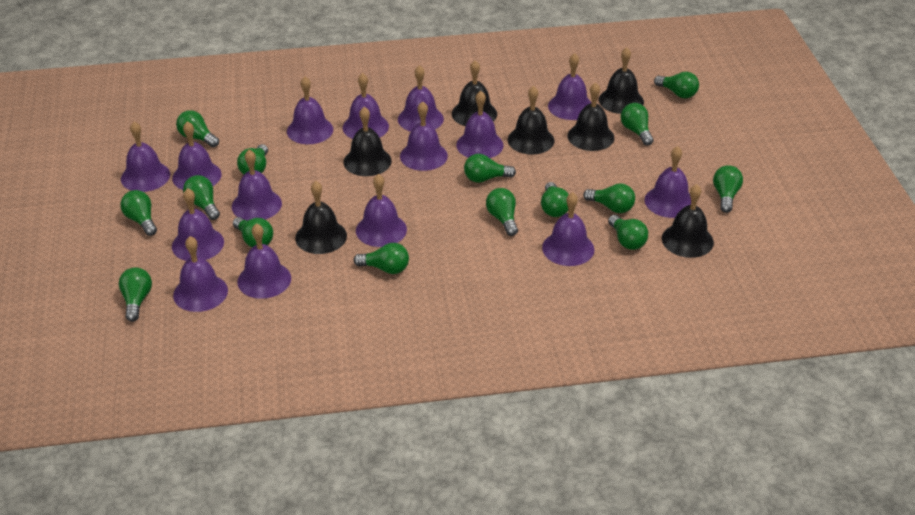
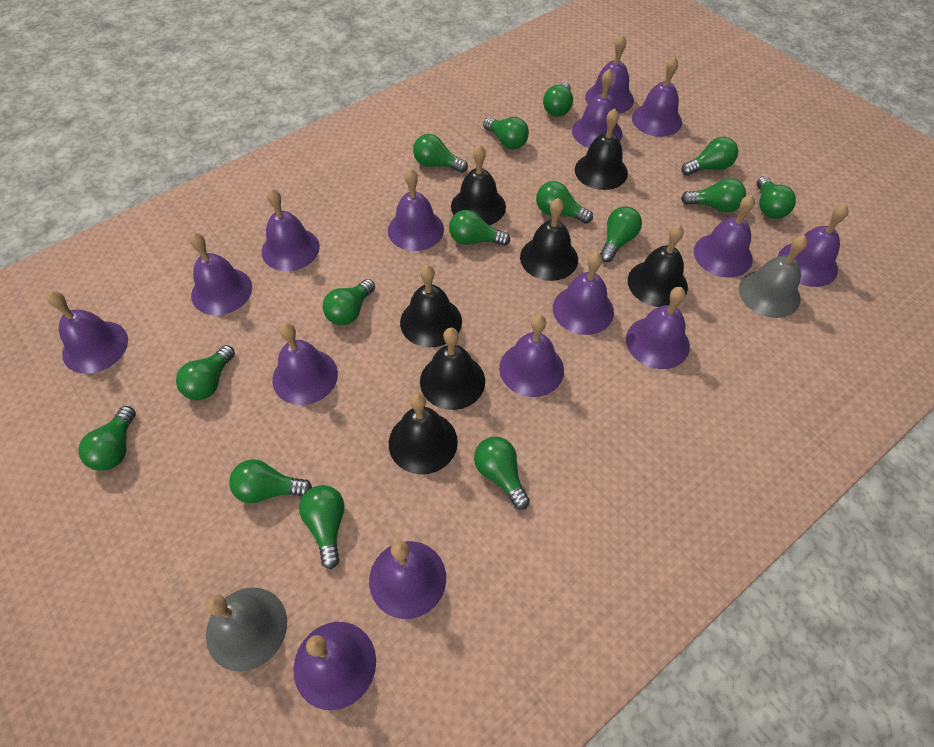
grey bell: 0 -> 2

